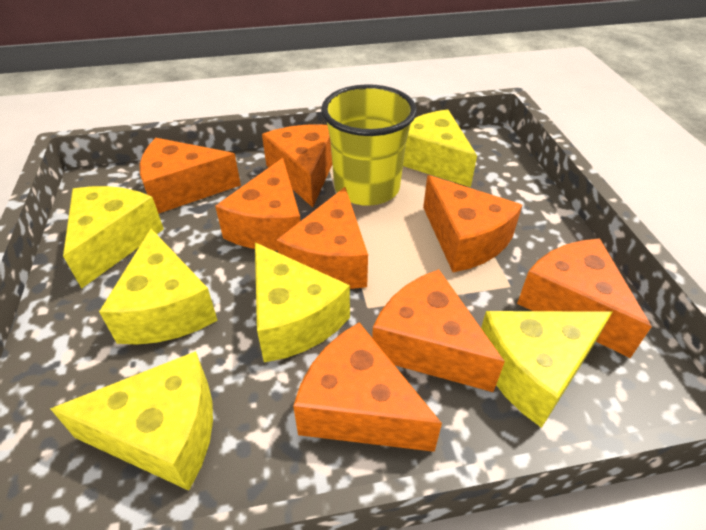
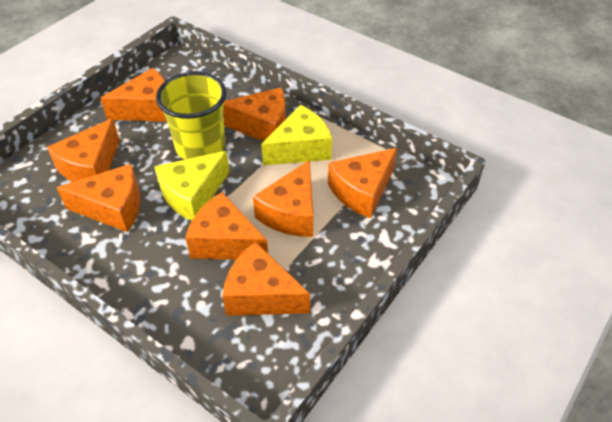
yellow cheese: 6 -> 2

